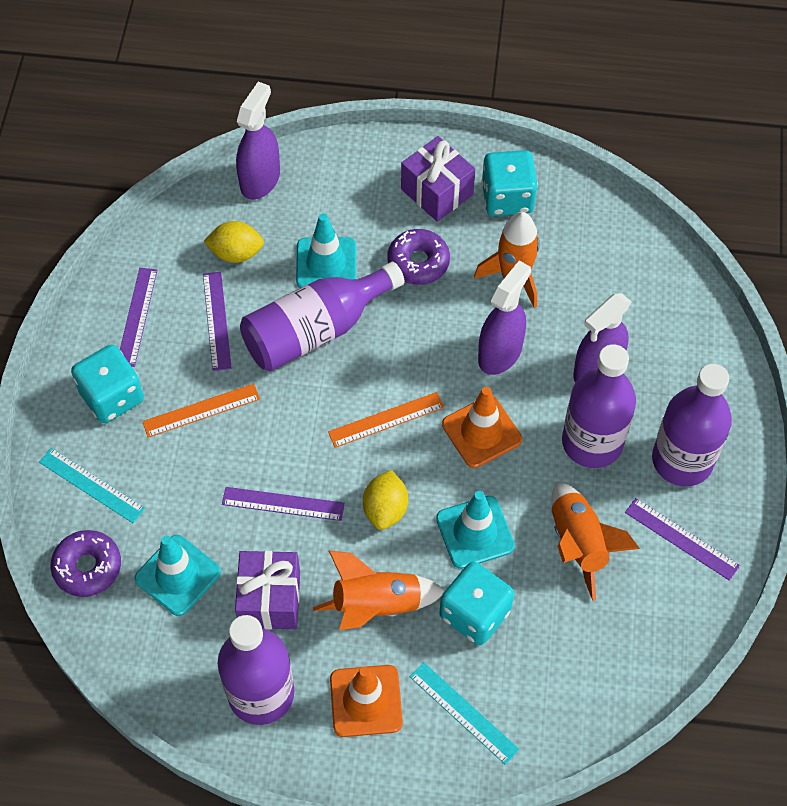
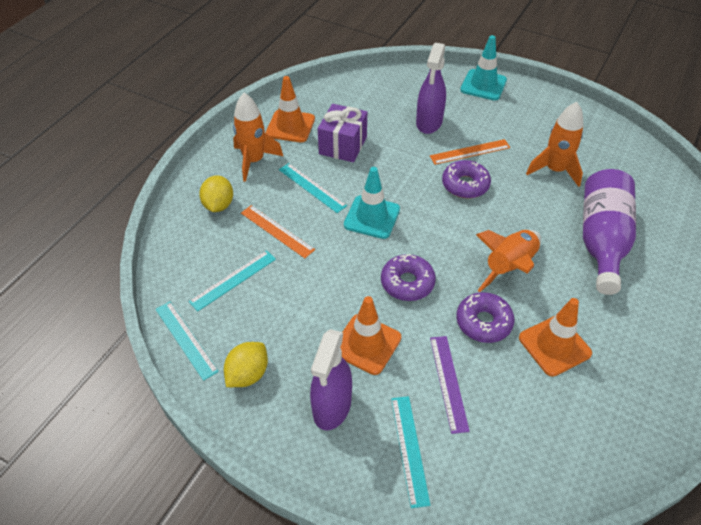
orange traffic cone: 2 -> 3
purple bottle: 4 -> 1
purple donut: 2 -> 3
purple gift: 2 -> 1
purple ruler: 4 -> 1
purple spray bottle: 3 -> 2
turquoise dice: 3 -> 0
turquoise ruler: 2 -> 4
turquoise traffic cone: 3 -> 2

